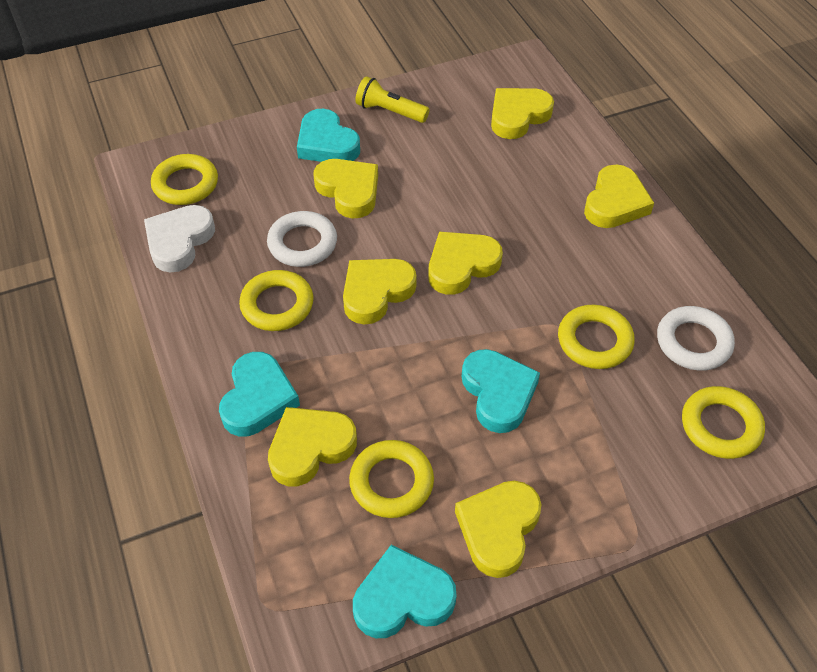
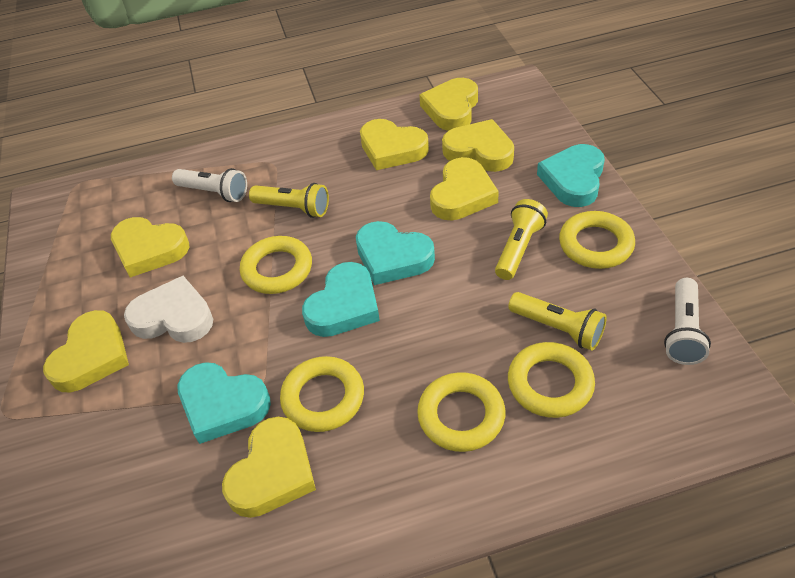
white flashlight: 0 -> 2
white ring: 2 -> 0
yellow flashlight: 1 -> 3

